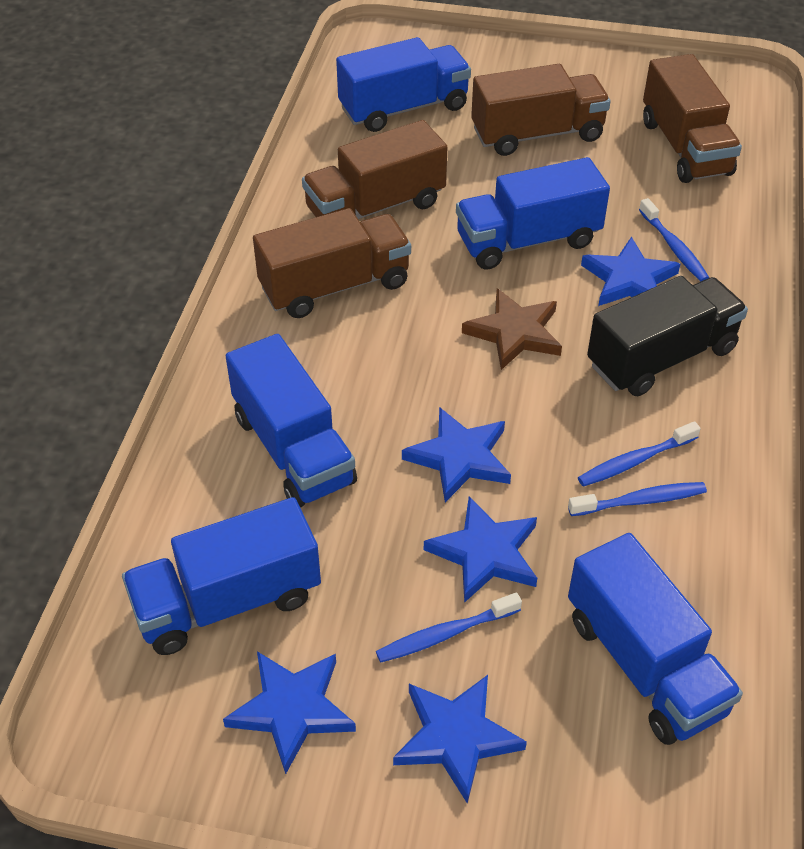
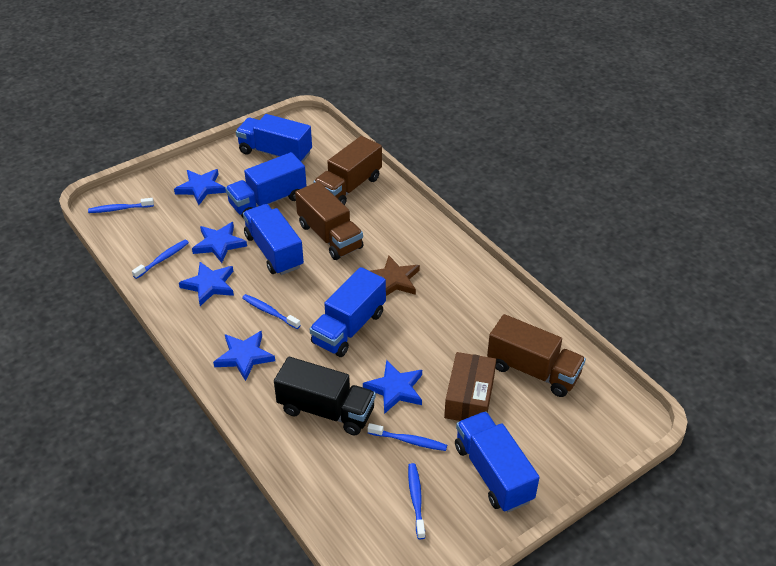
blue toothbrush: 4 -> 5
brown box: 0 -> 1
brown truck: 4 -> 3

